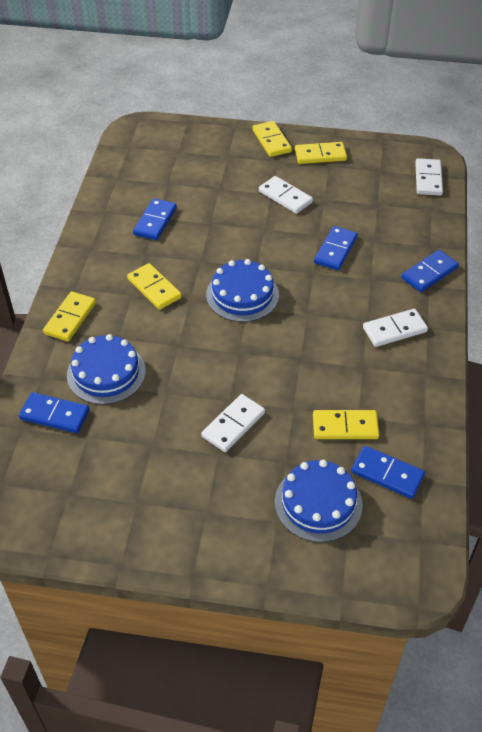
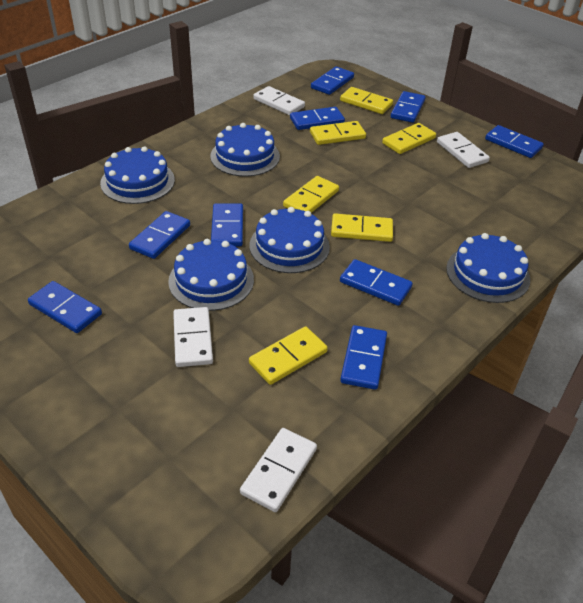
blue cake: 3 -> 5
blue domino: 5 -> 9
yellow domino: 5 -> 6

